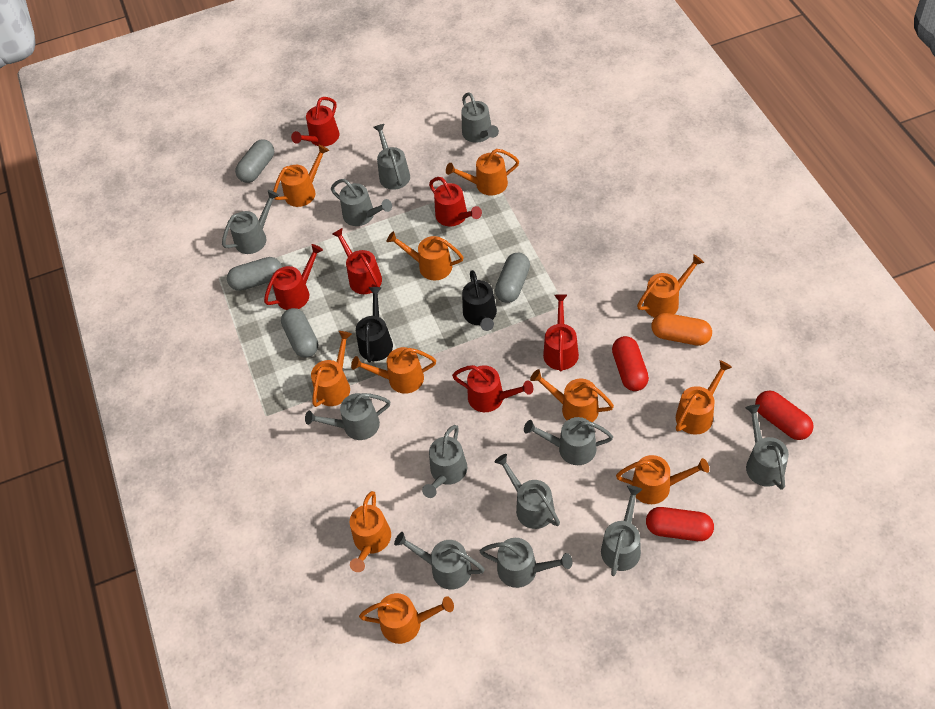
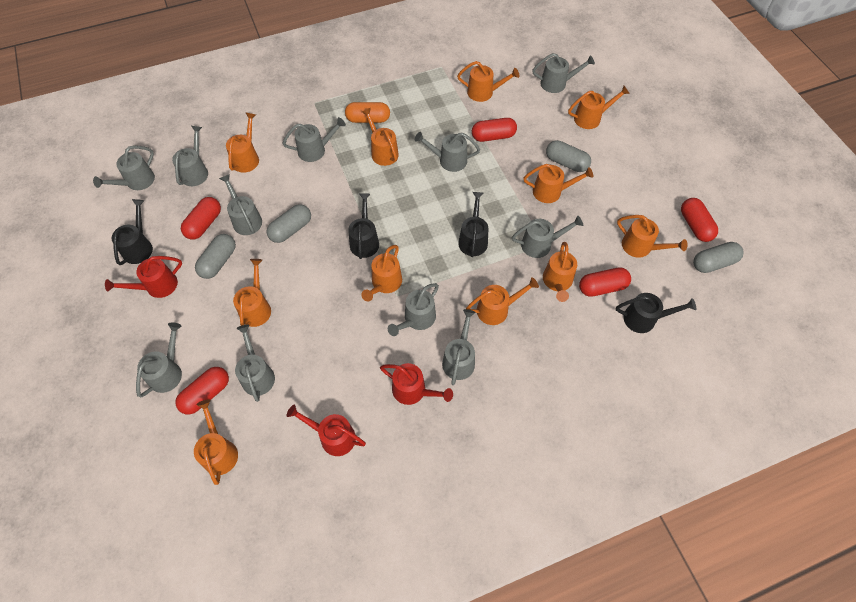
black watering can: 2 -> 4
grey watering can: 12 -> 11
red capsule: 3 -> 5
red watering can: 6 -> 3

